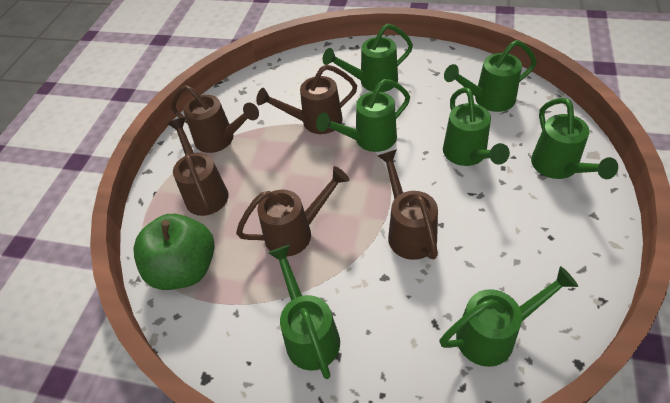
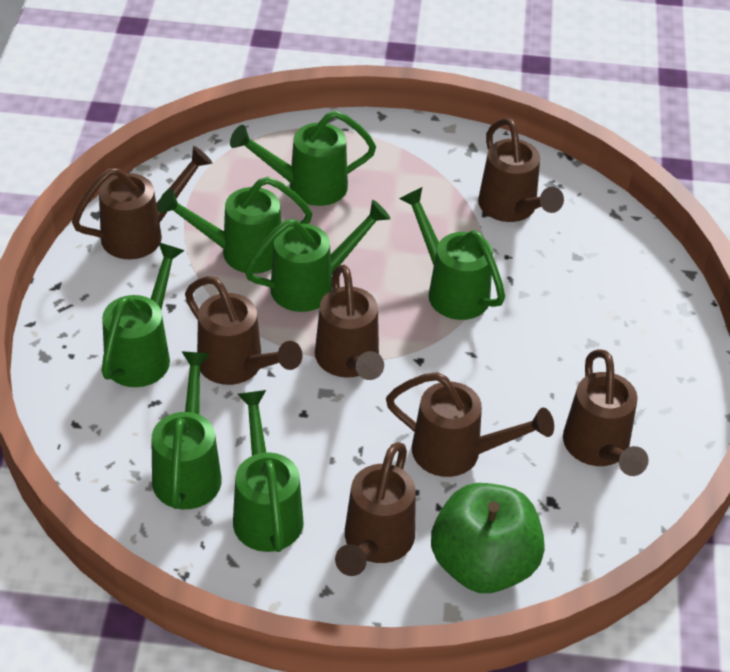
brown watering can: 5 -> 7

